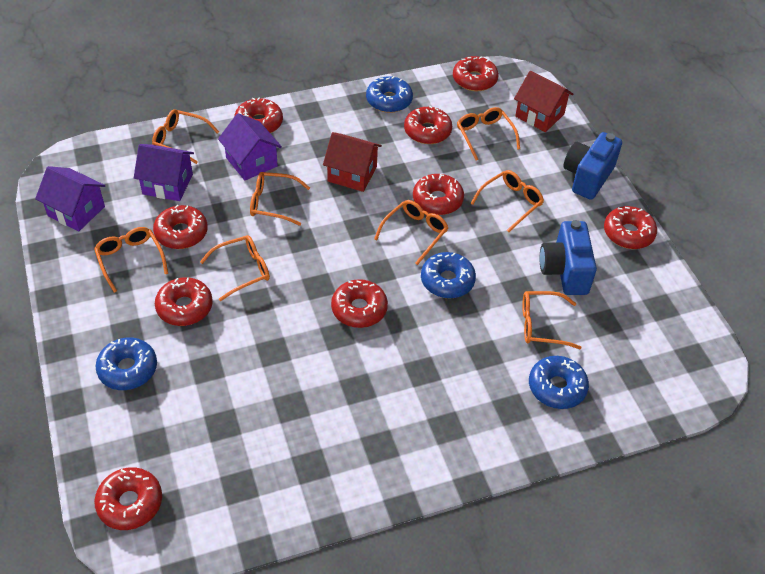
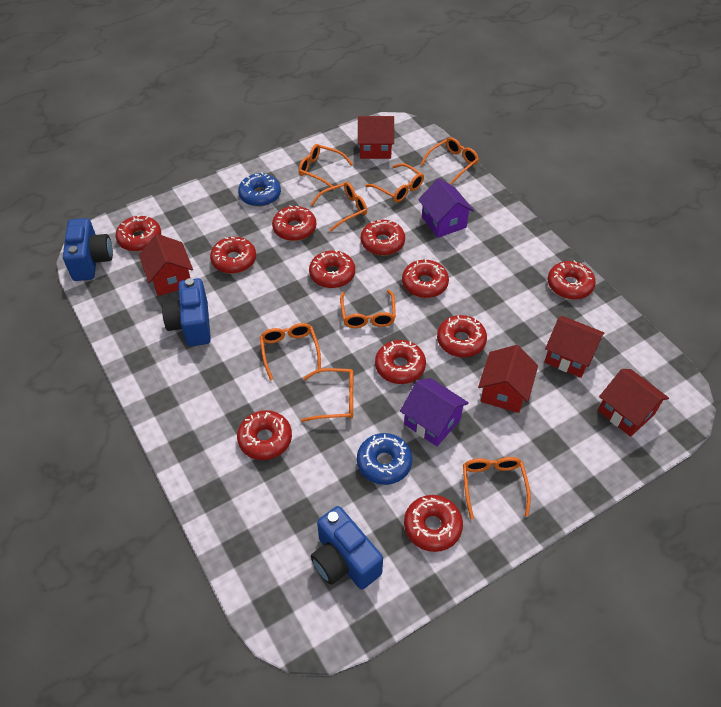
blue camera: 2 -> 3
blue donut: 4 -> 2
purple house: 3 -> 2
red donut: 9 -> 11
red house: 2 -> 5

